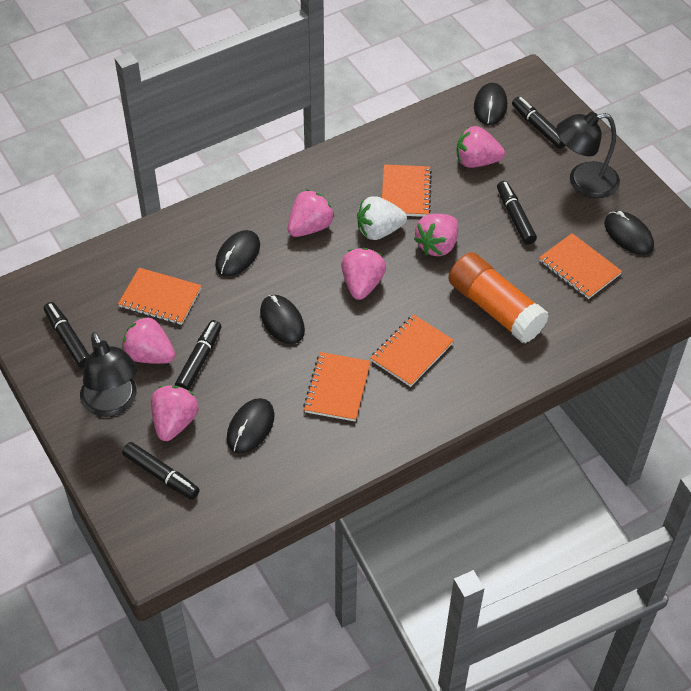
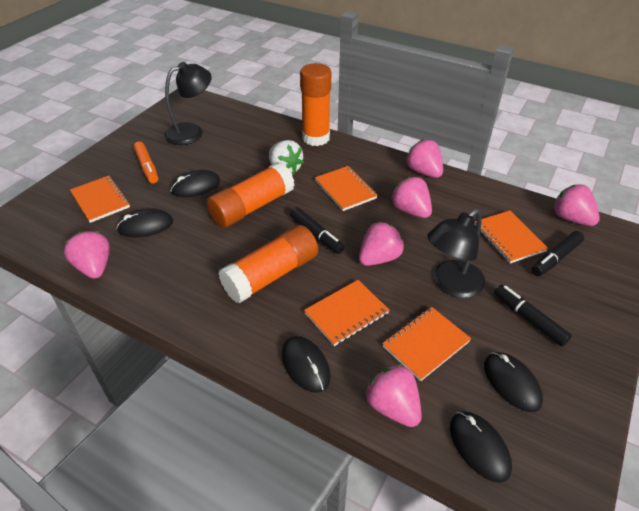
black marker: 5 -> 3
orange glue stick: 1 -> 3
orange marker: 0 -> 1

